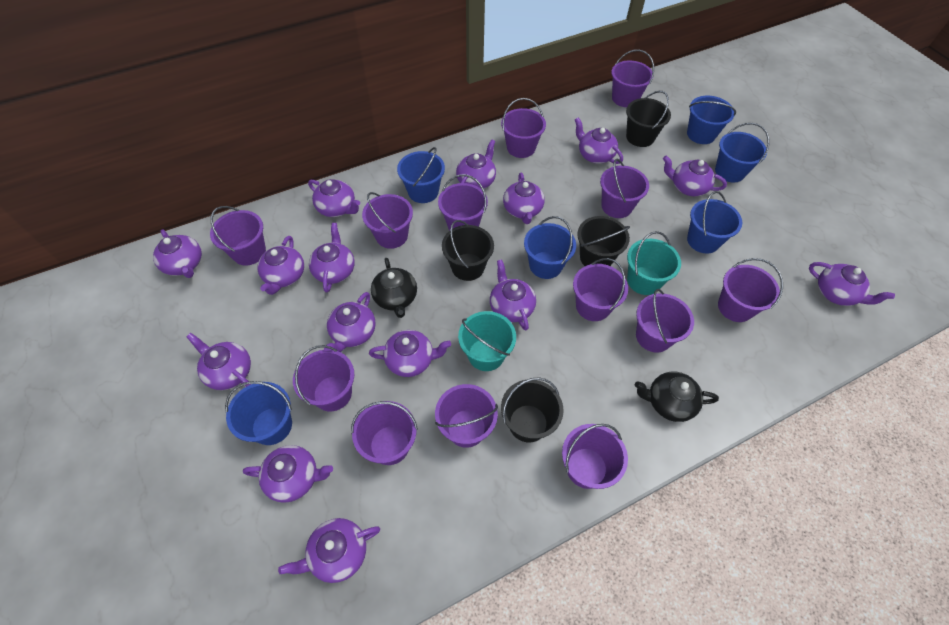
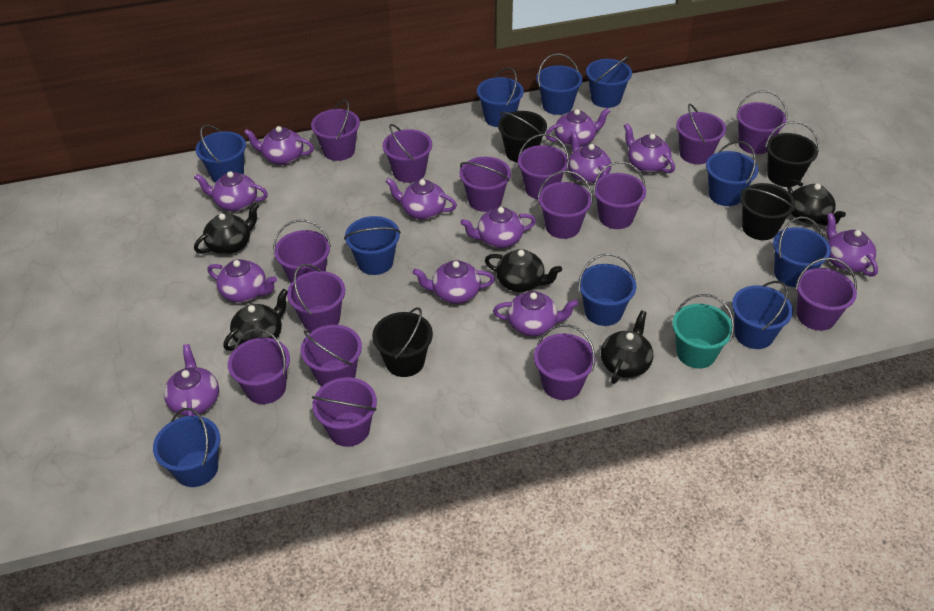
black teapot: 2 -> 5
blue bucket: 6 -> 10
purple bucket: 13 -> 15
purple teapot: 15 -> 12
turquoise bucket: 2 -> 1

